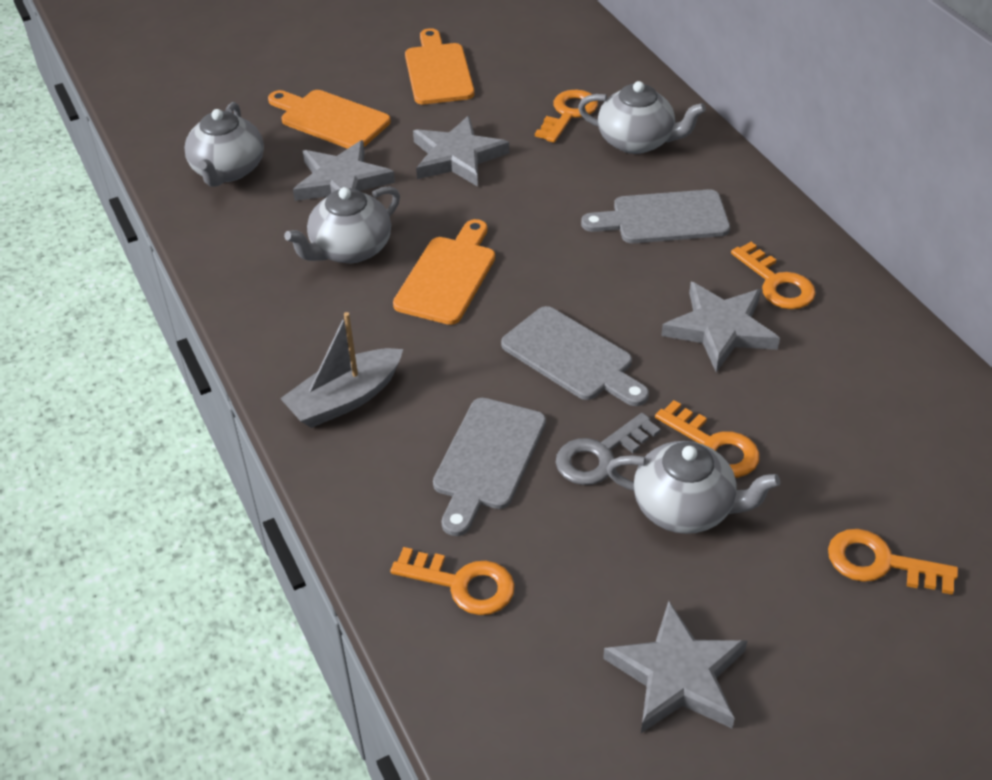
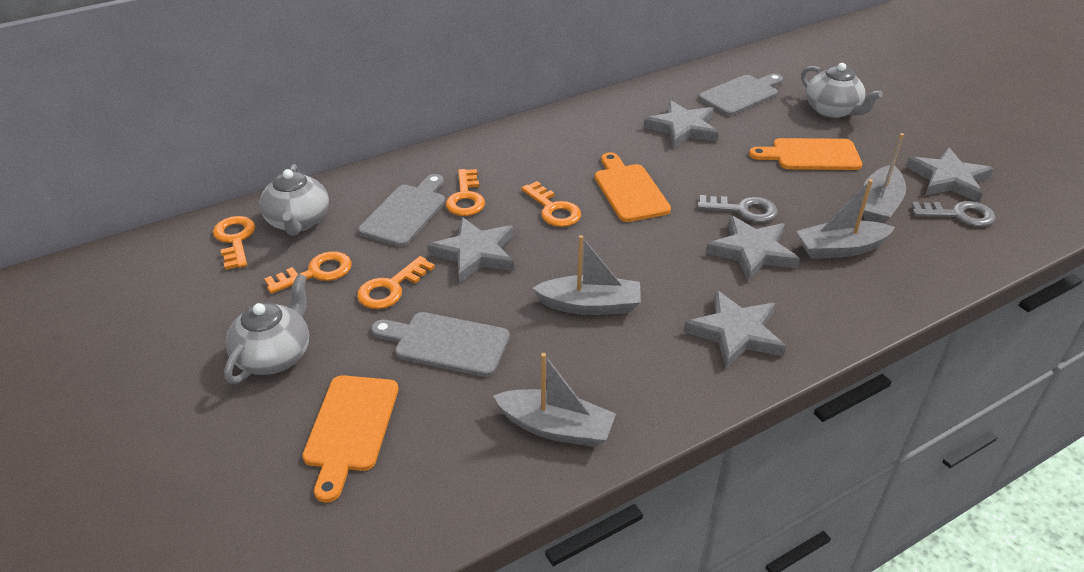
grey boat: 1 -> 4
grey key: 1 -> 2
grey star: 4 -> 5
grey teapot: 4 -> 3

